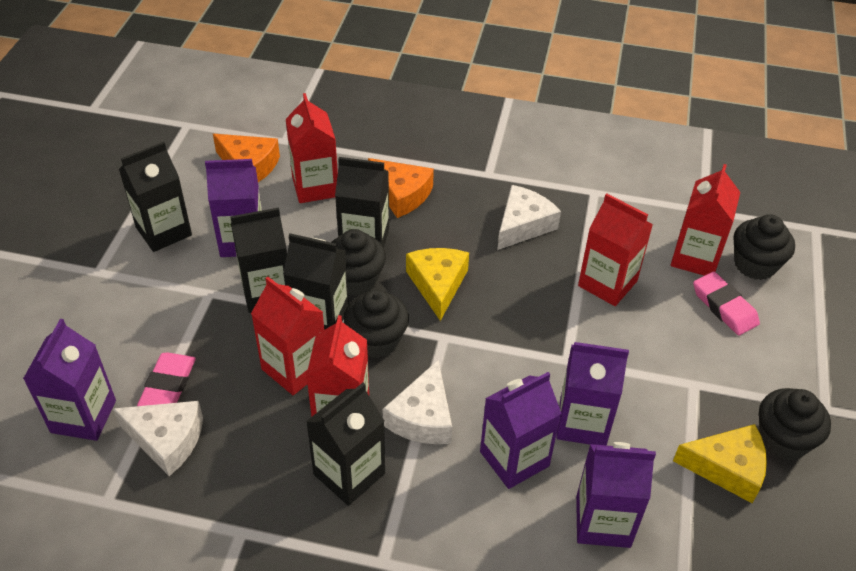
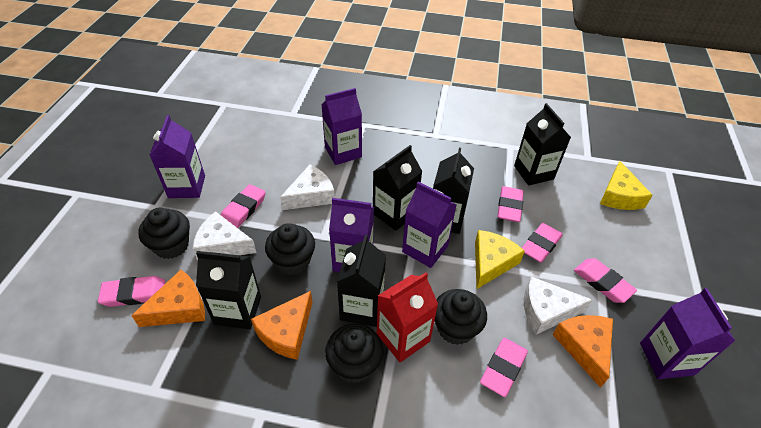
orange cheese: 2 -> 3
pink eraser: 2 -> 6
red carton: 5 -> 1

